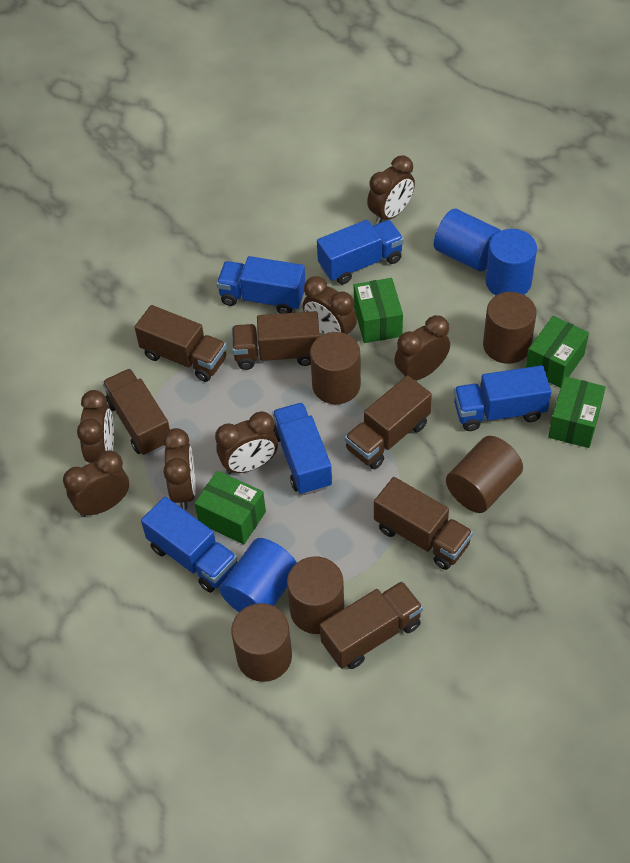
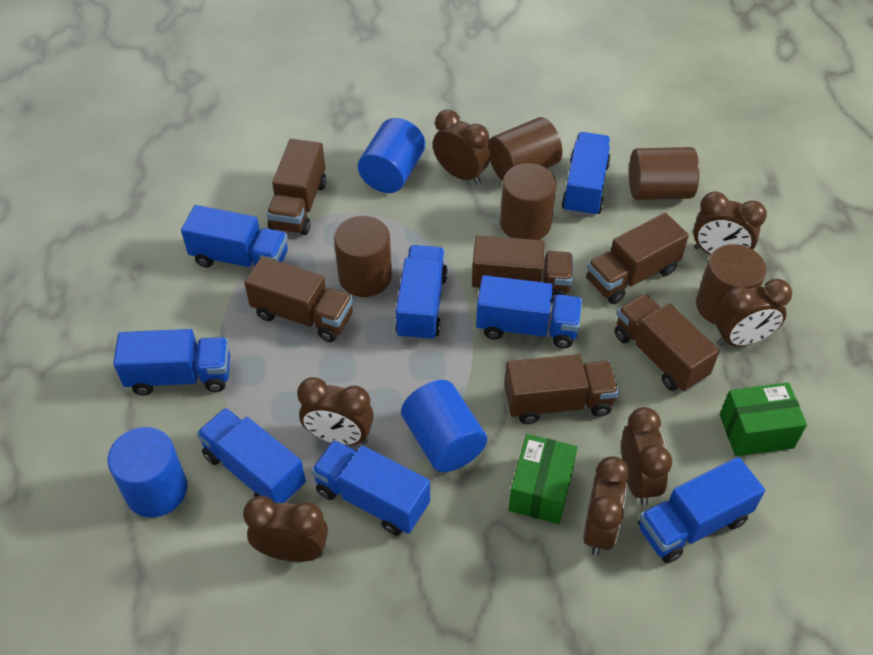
blue truck: 5 -> 8
green box: 4 -> 2

